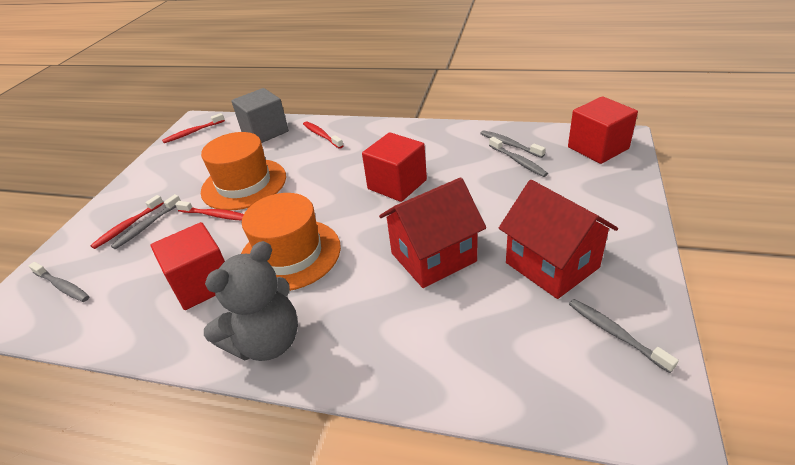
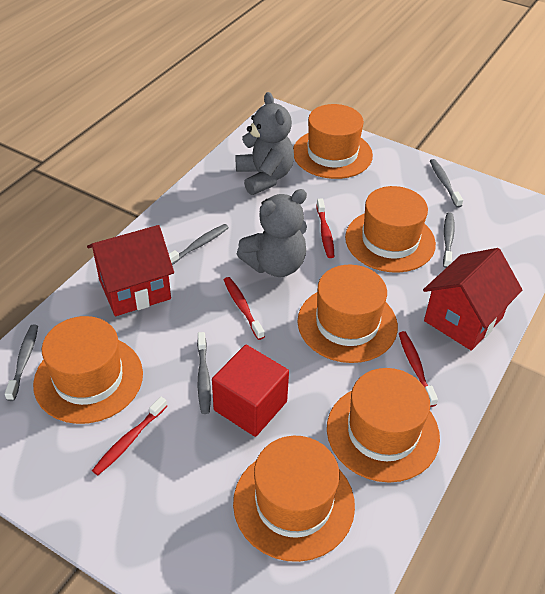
grey cube: 1 -> 0
grey teddy bear: 1 -> 2
orange hat: 2 -> 6
red cube: 3 -> 1

